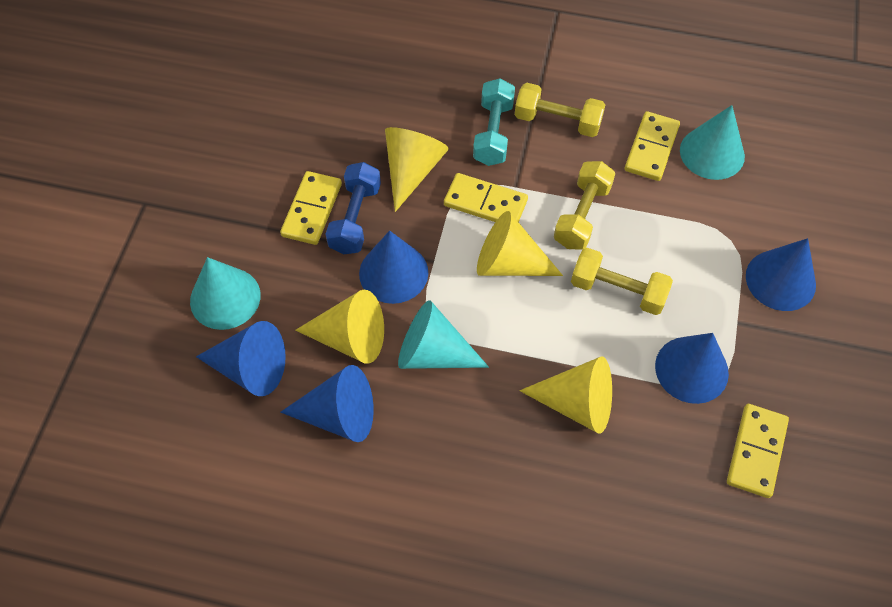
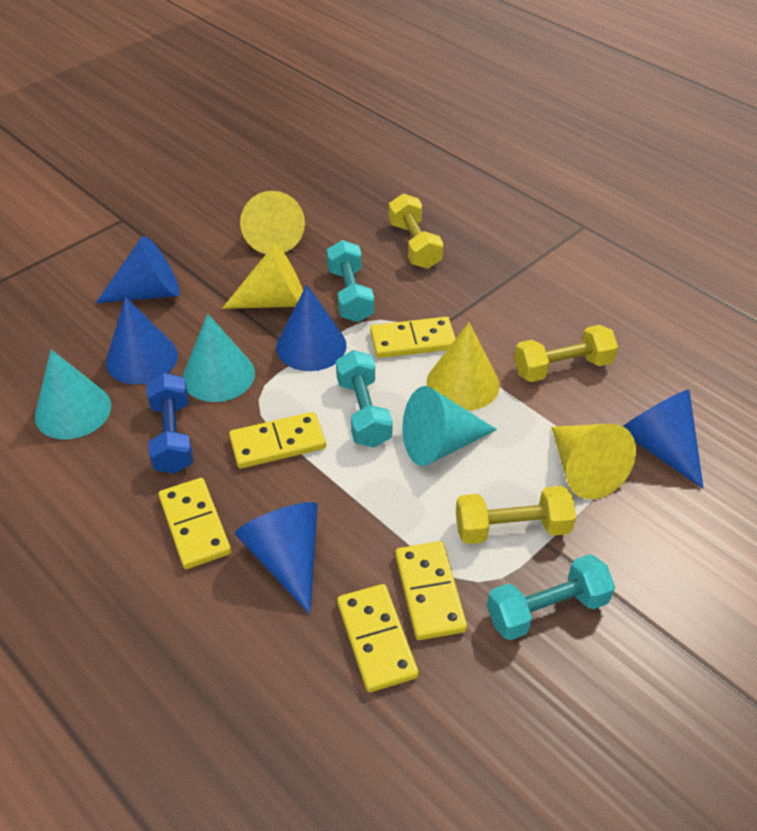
turquoise dumbbell: 1 -> 3
yellow domino: 4 -> 5

